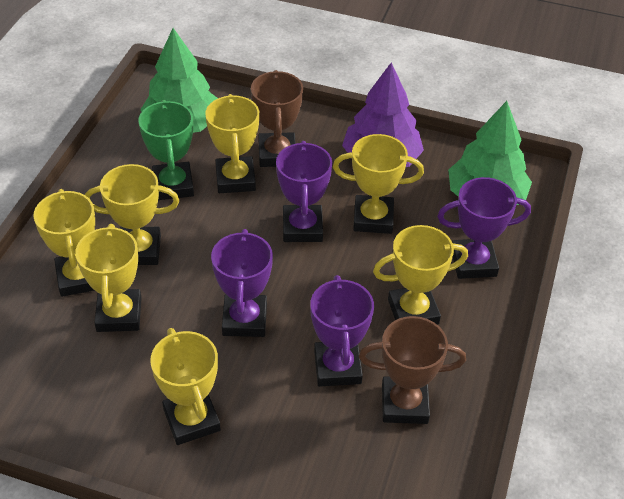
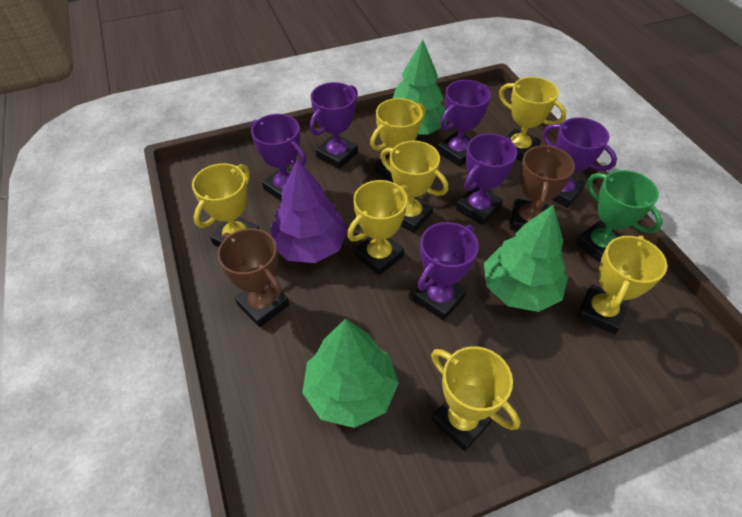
green tree: 2 -> 3
purple trophy: 4 -> 6

